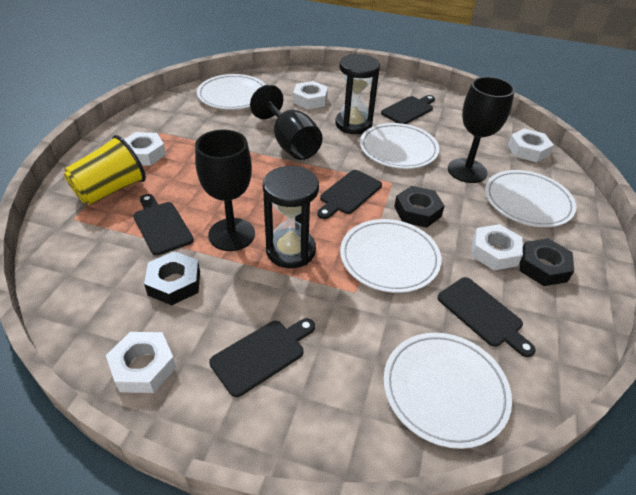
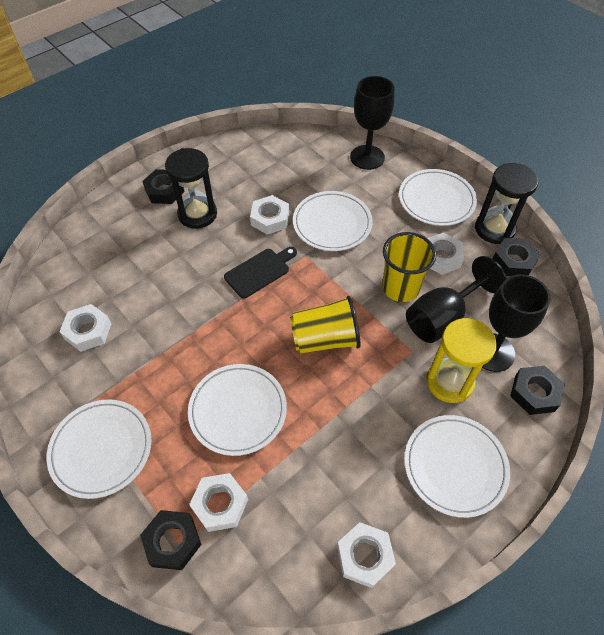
black cutting board: 5 -> 1
black nut: 3 -> 4
yellow cup: 1 -> 2
yellow hourglass: 0 -> 1

